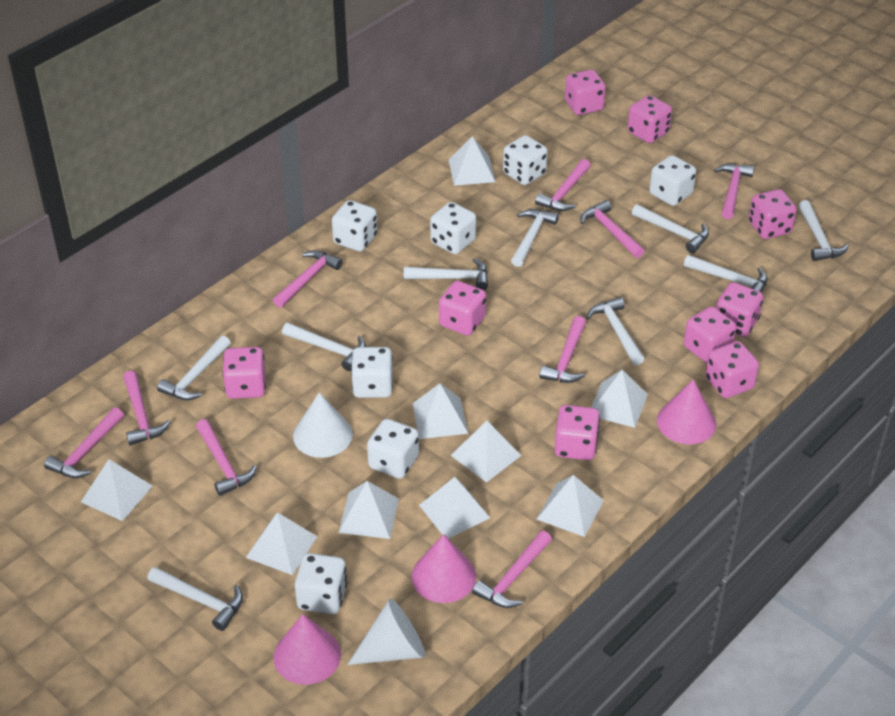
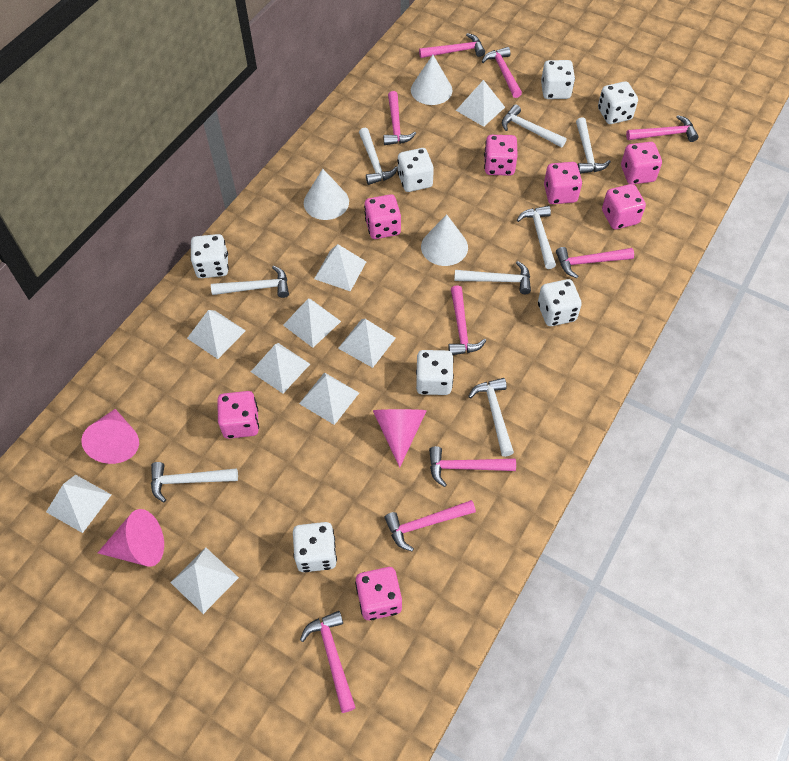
pink dice: 9 -> 7
white cone: 2 -> 3
white hammer: 9 -> 8

